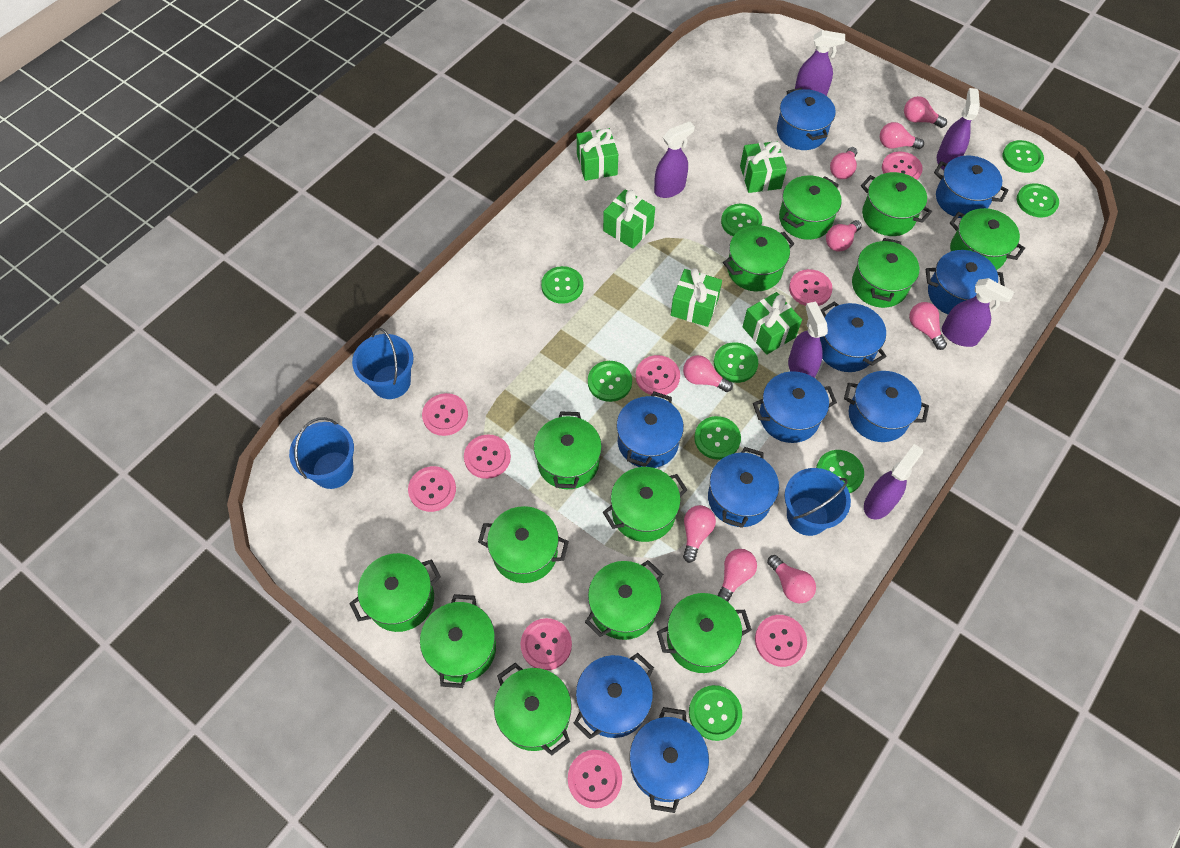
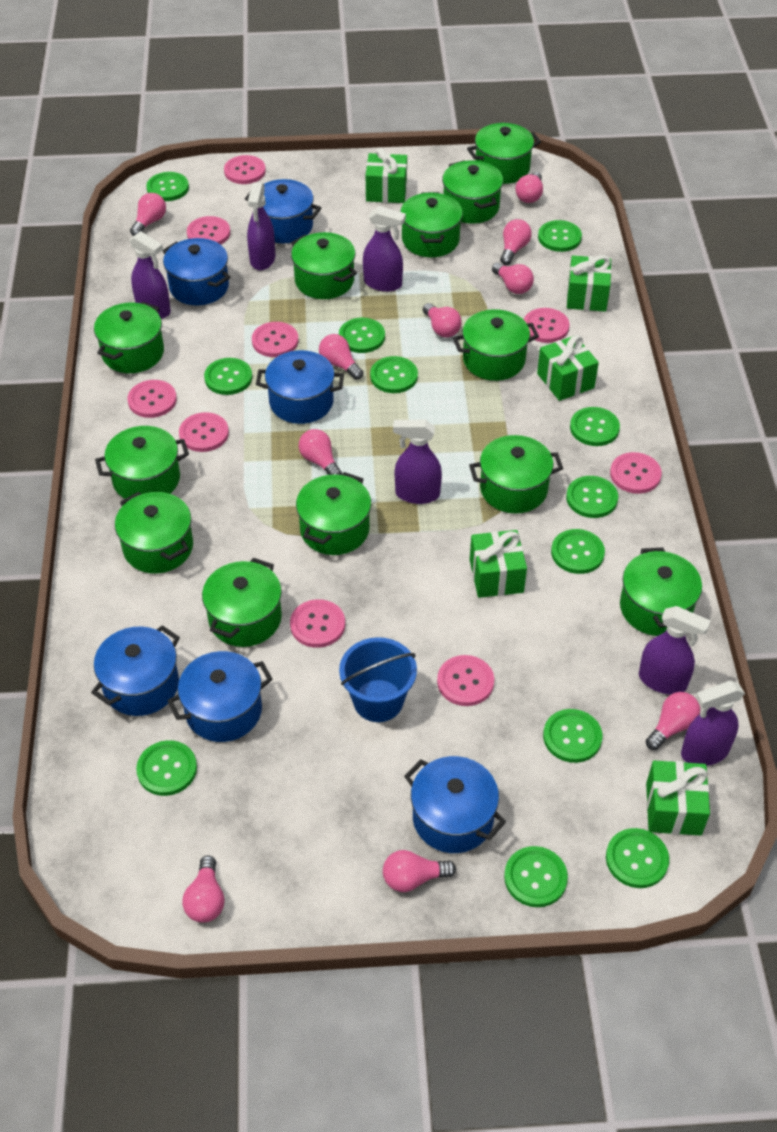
blue bucket: 3 -> 1
blue pot: 10 -> 6
green button: 9 -> 12
green pot: 13 -> 12
pink light bulb: 9 -> 10

